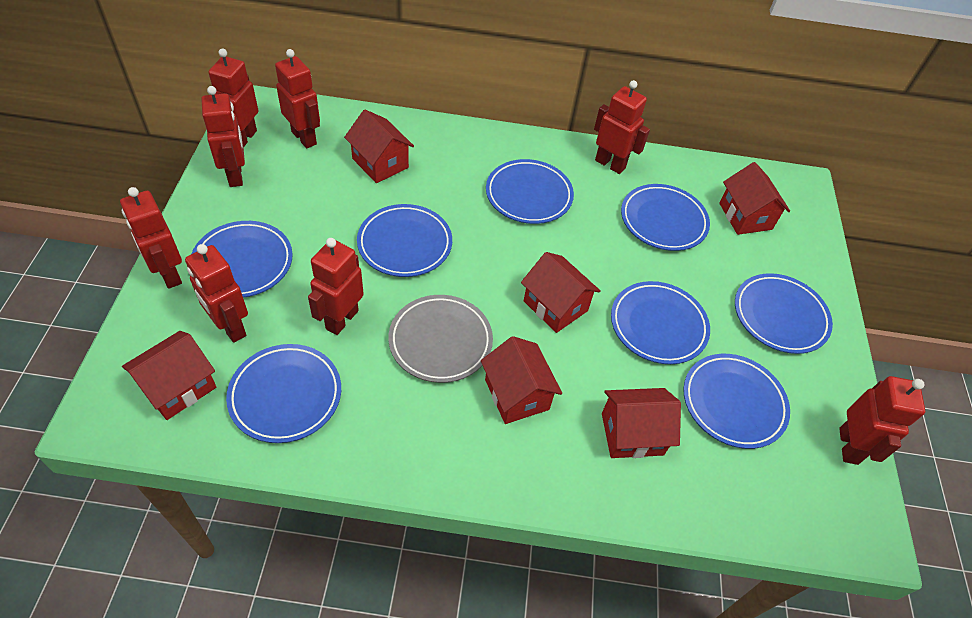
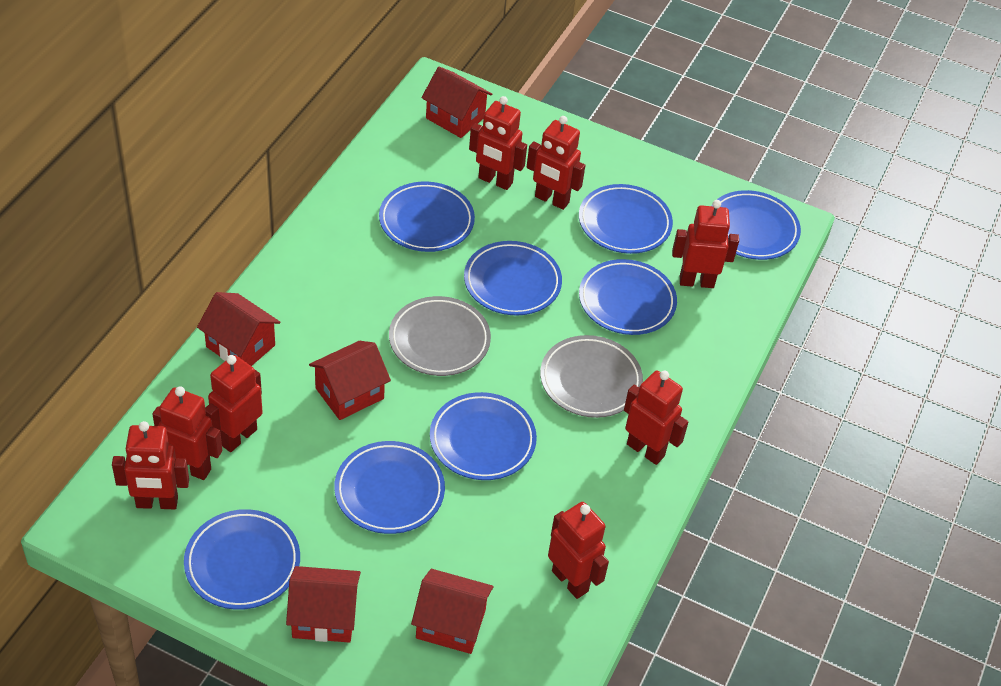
grey plate: 1 -> 2
red house: 6 -> 5

